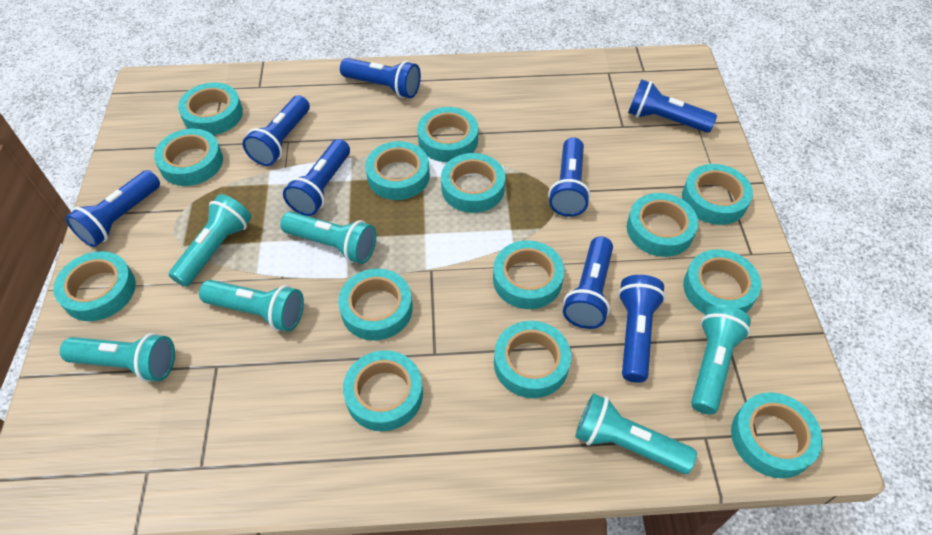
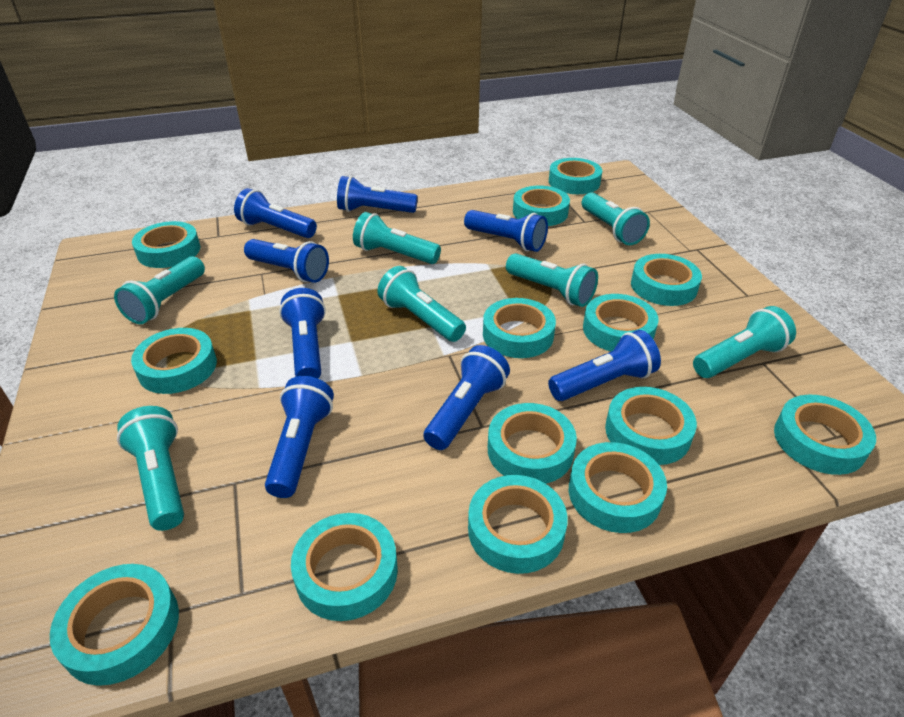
turquoise flashlight: 6 -> 7

